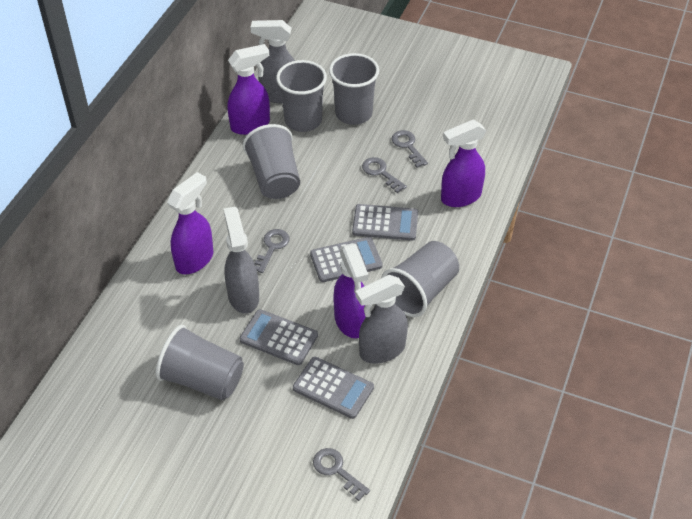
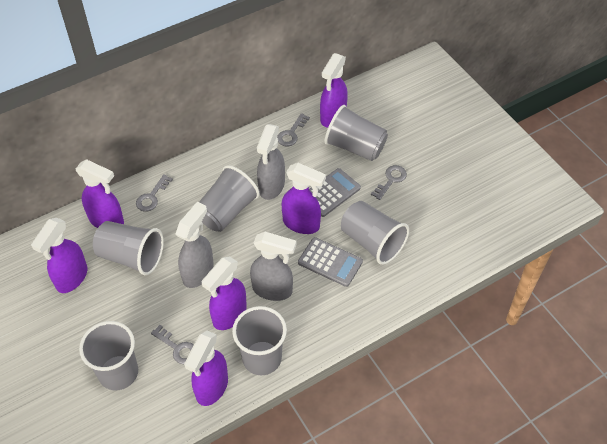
grey calculator: 4 -> 2
grey cup: 5 -> 6
purple spray bottle: 4 -> 6

